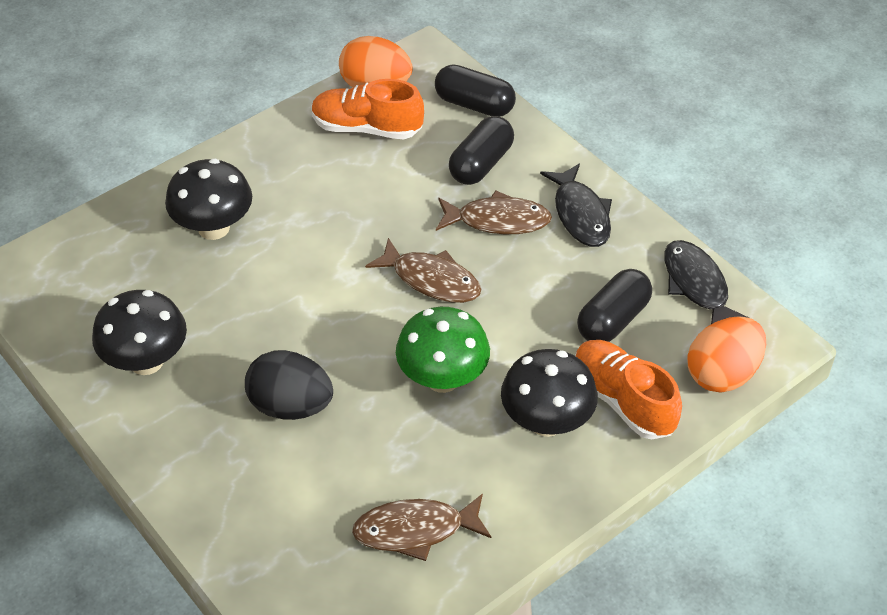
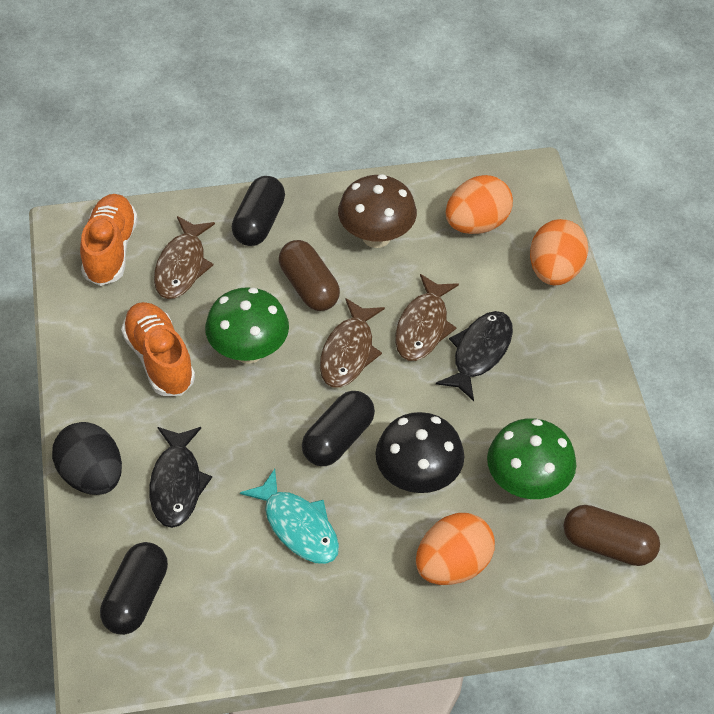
black mushroom: 3 -> 1
brown capsule: 0 -> 2
brown mushroom: 0 -> 1
green mushroom: 1 -> 2
orange egg: 2 -> 3
turquoise fish: 0 -> 1

